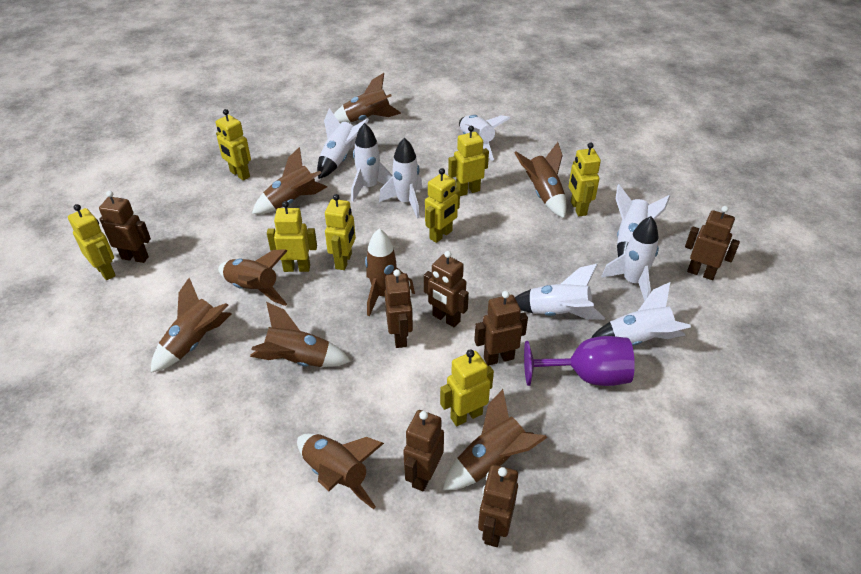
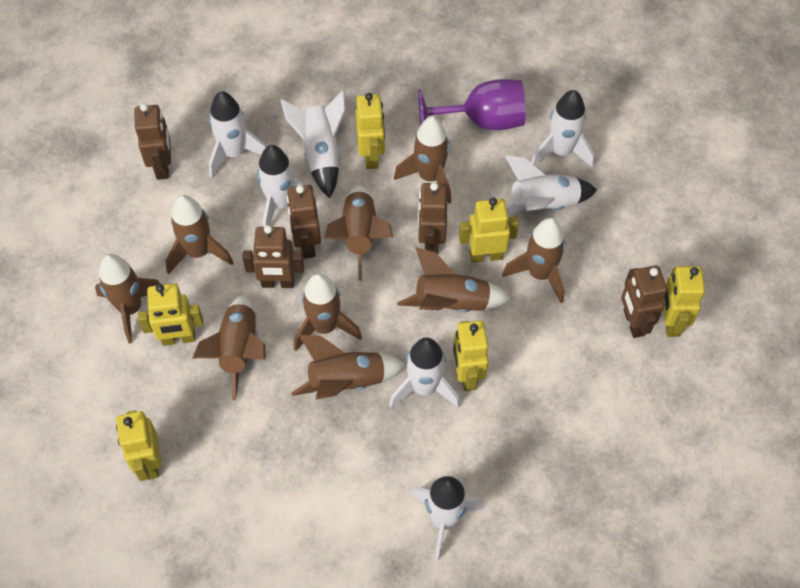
brown robot: 7 -> 5
white rocket: 8 -> 7
yellow robot: 8 -> 6

